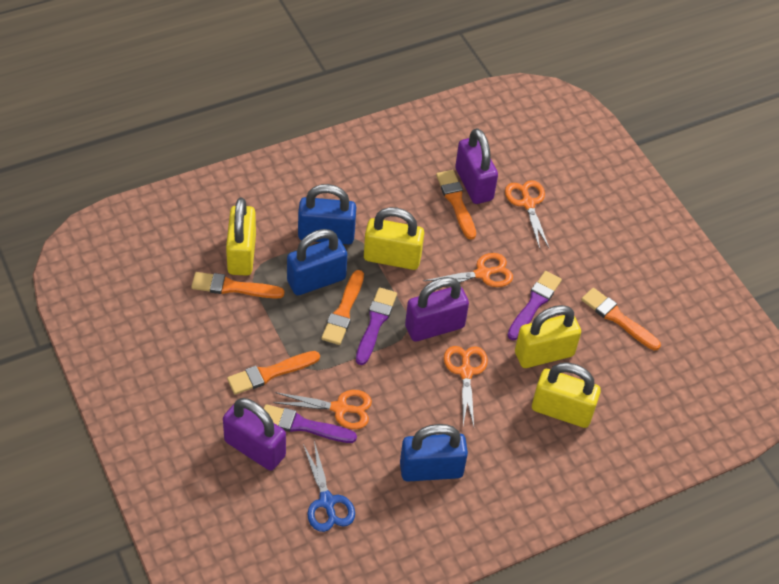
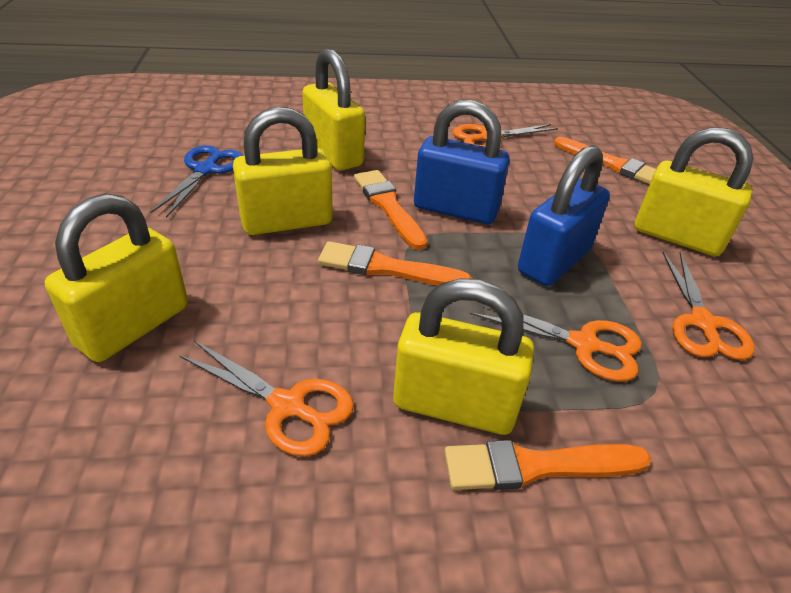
blue padlock: 3 -> 2
orange brush: 5 -> 4
purple brush: 3 -> 0
purple padlock: 3 -> 0
yellow padlock: 4 -> 5

